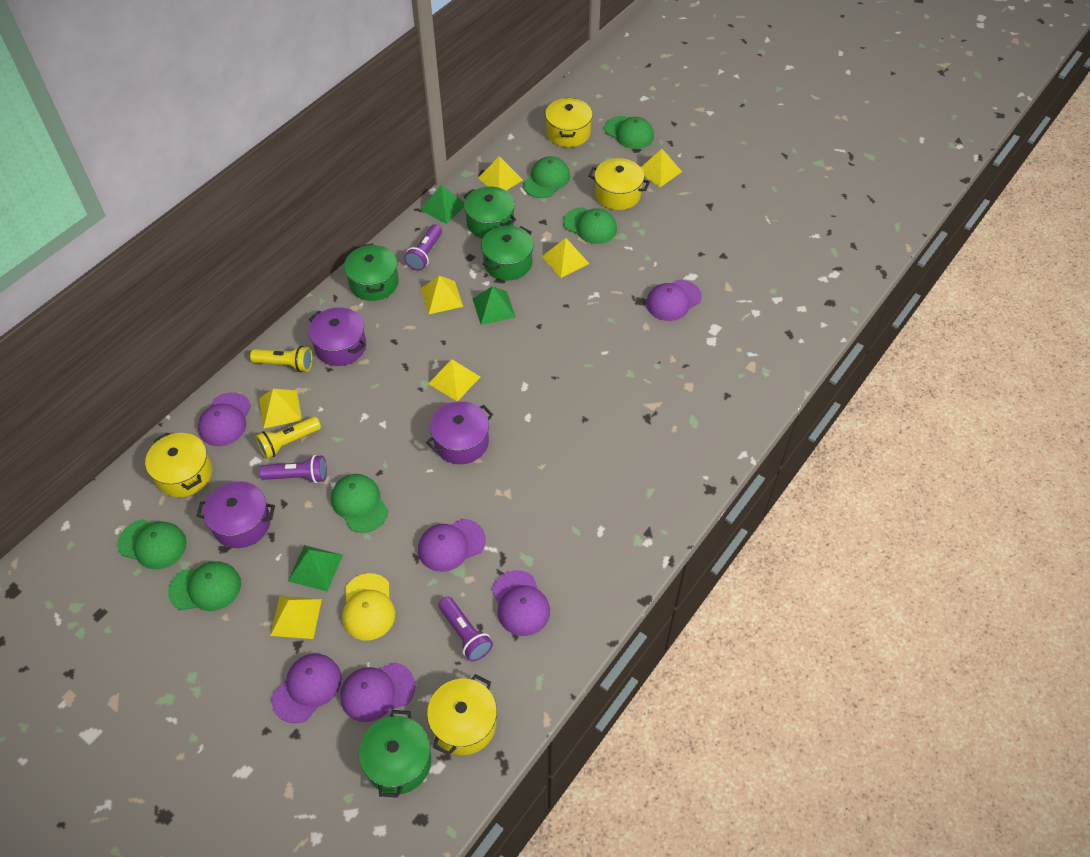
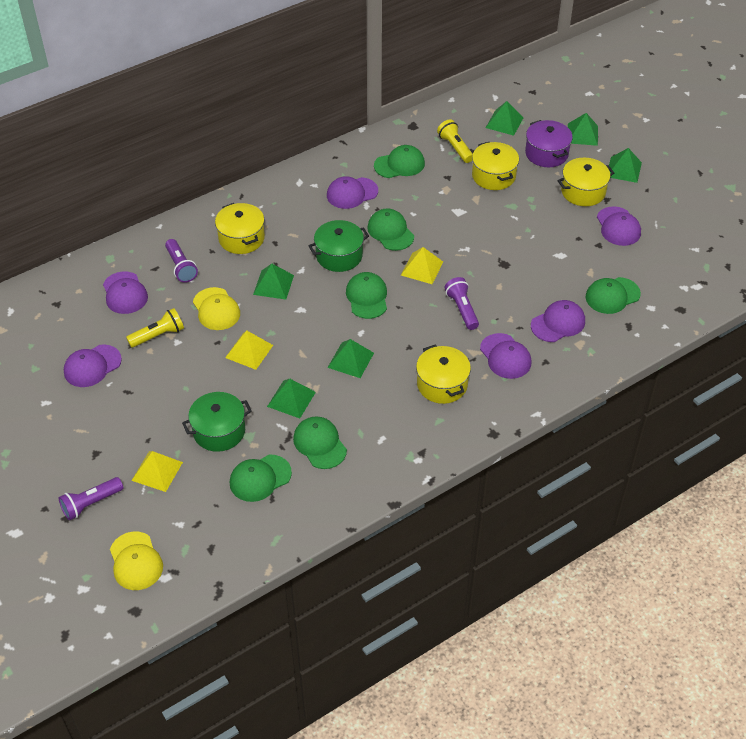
green pot: 4 -> 2
green pyramid: 3 -> 6
purple pot: 3 -> 1
yellow cap: 1 -> 2
yellow pyramid: 7 -> 3

